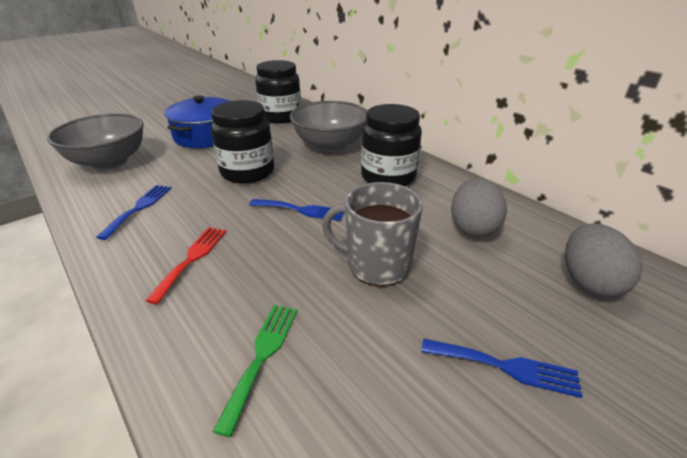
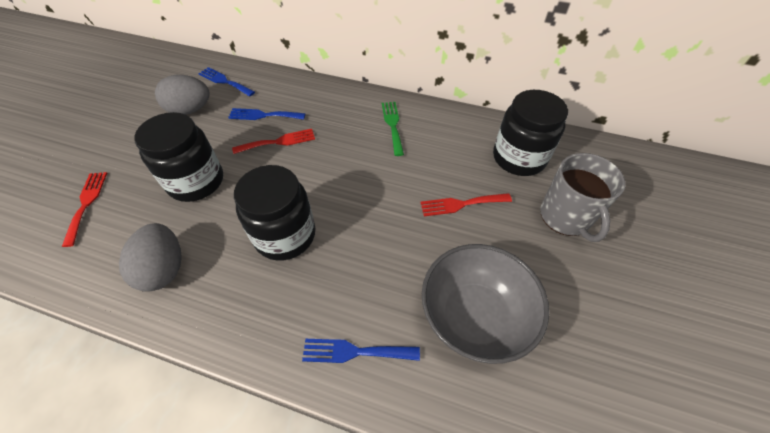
blue pot: 1 -> 0
grey bowl: 2 -> 1
red fork: 1 -> 3

